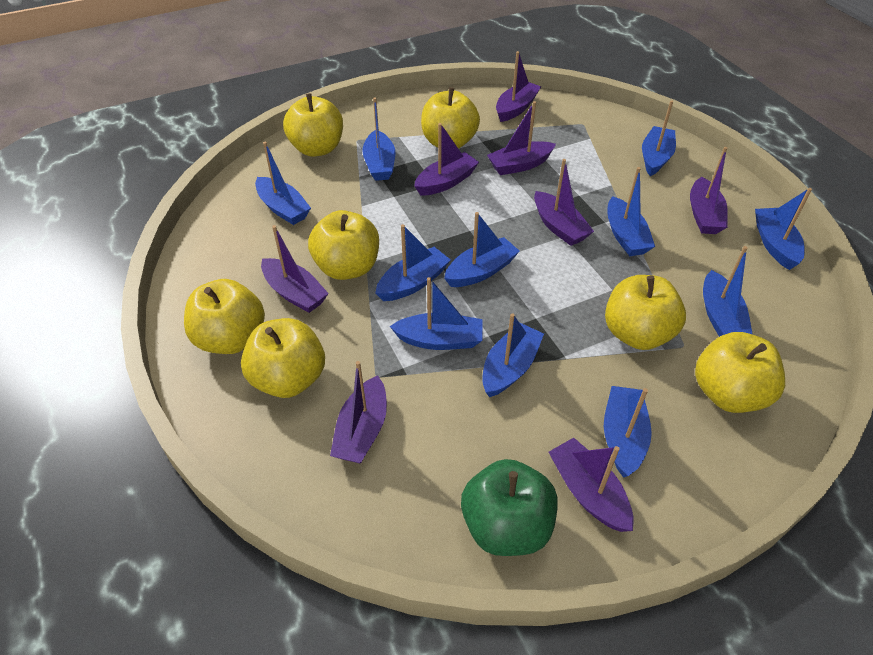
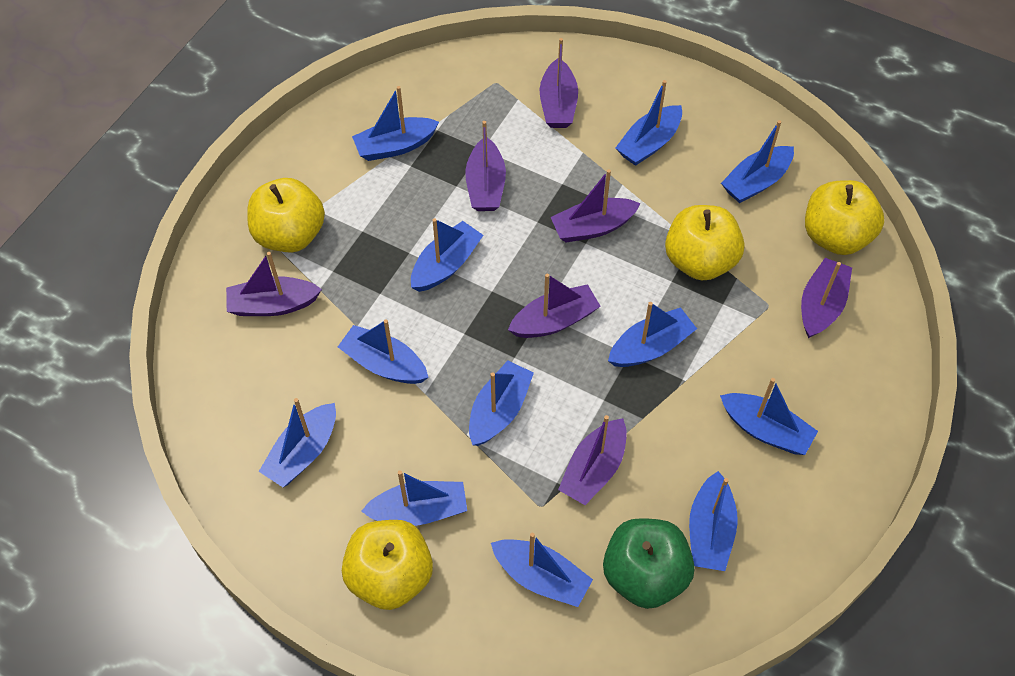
blue boat: 11 -> 12
purple boat: 8 -> 7
yellow apple: 7 -> 4

